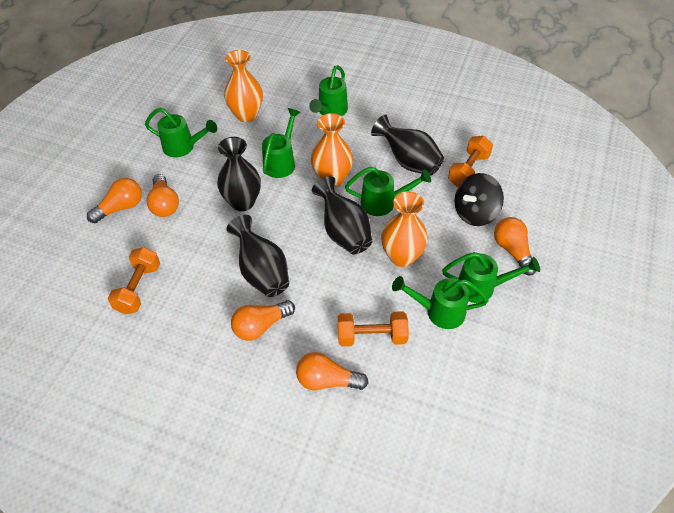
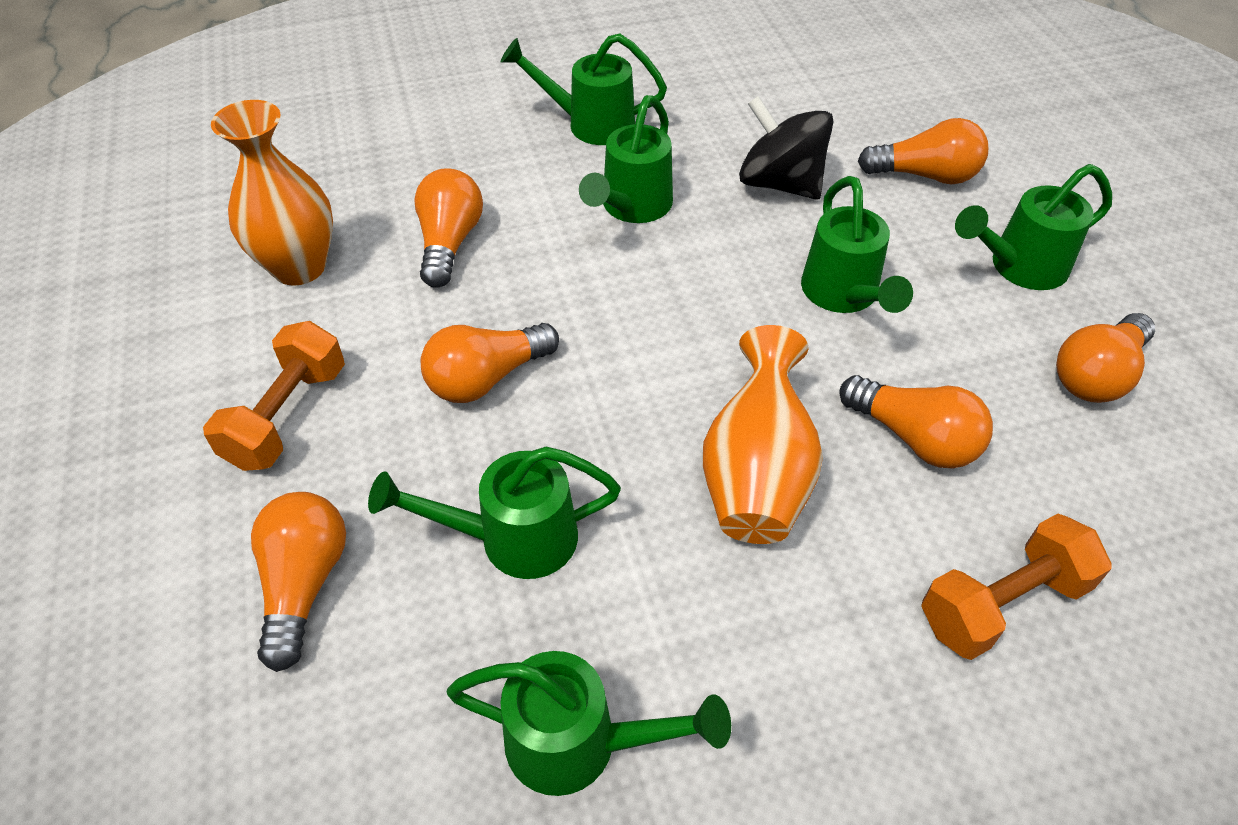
black vase: 4 -> 0
orange dumbbell: 3 -> 2
orange light bulb: 5 -> 6
orange vase: 3 -> 2

